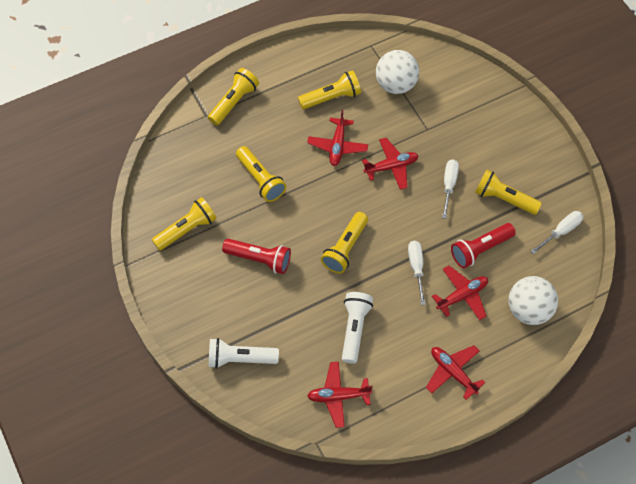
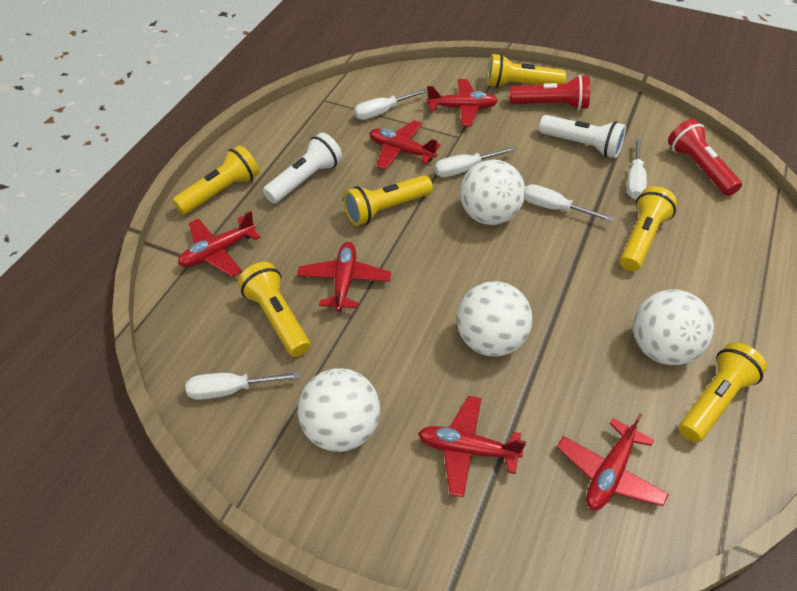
red plane: 5 -> 6
white ball: 2 -> 4
white screwdriver: 3 -> 5

